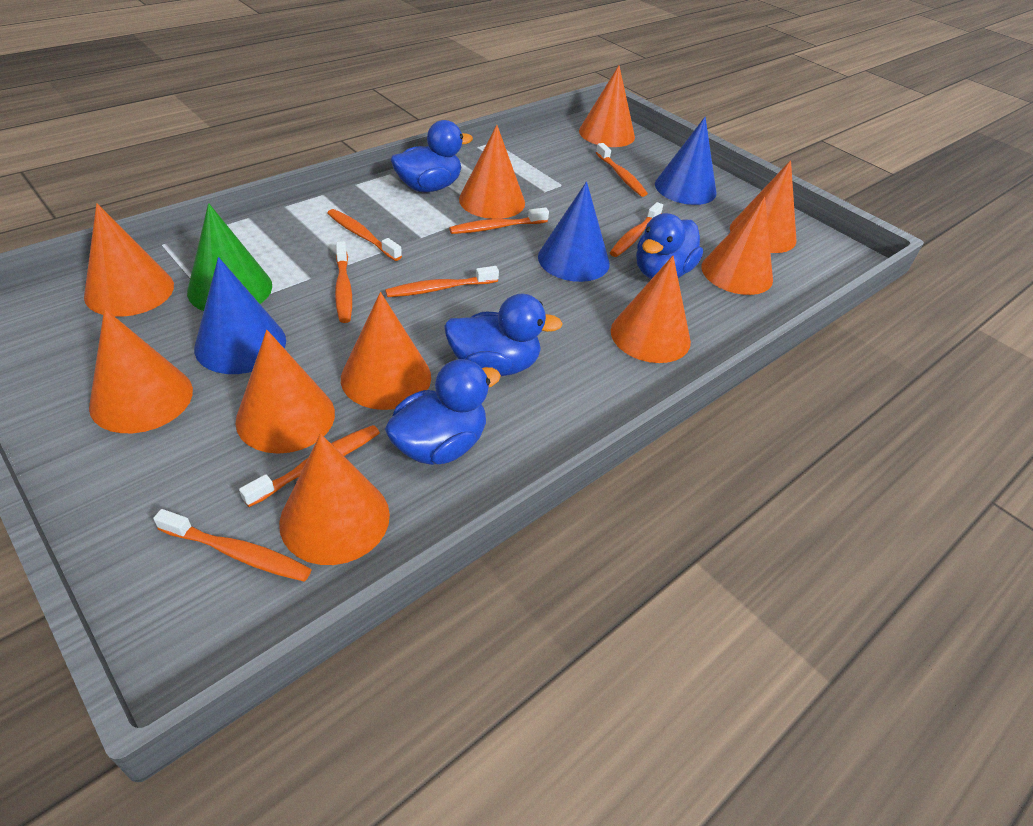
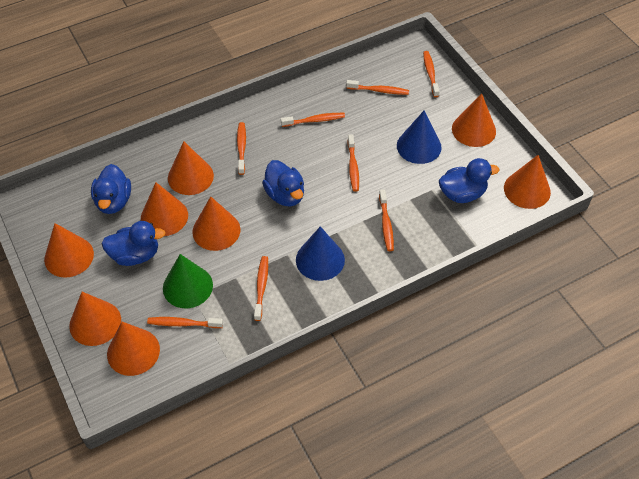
blue cone: 3 -> 2
orange cone: 10 -> 8

